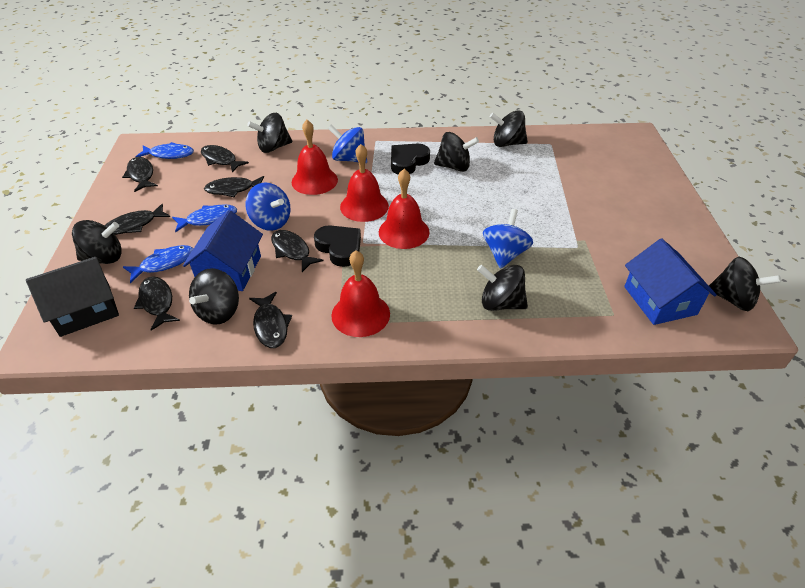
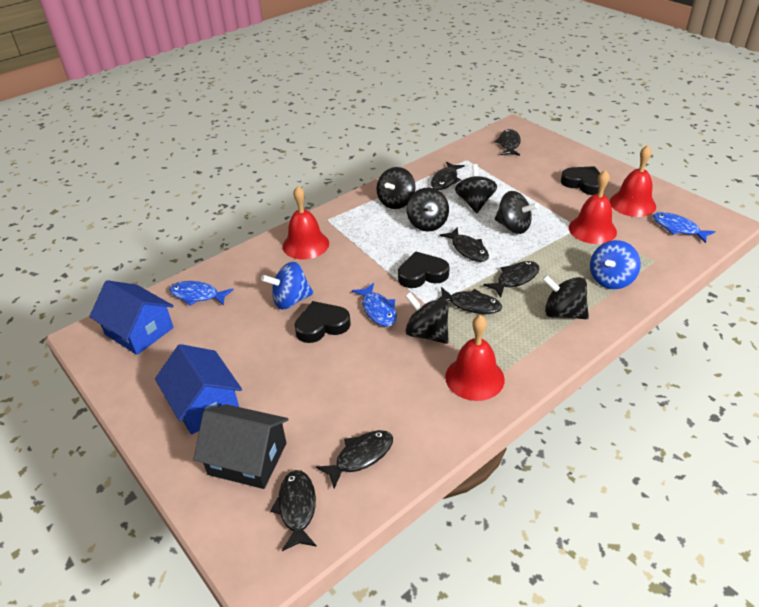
black heart: 2 -> 3
black spinning top: 7 -> 6
blue spinning top: 3 -> 2

